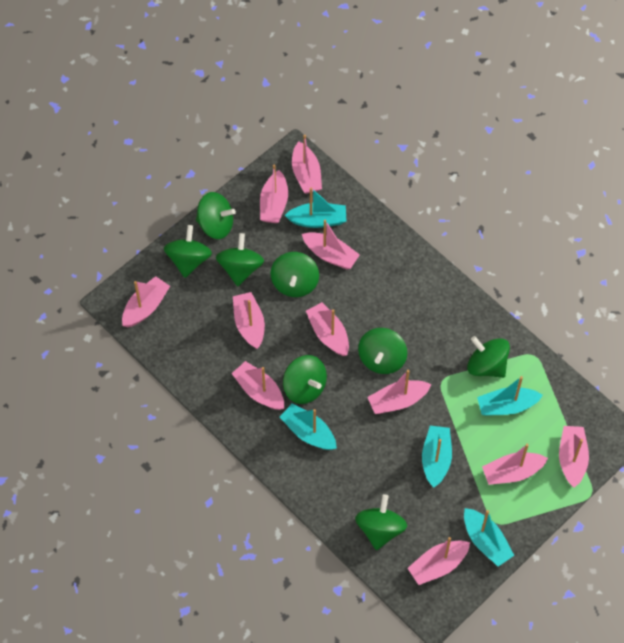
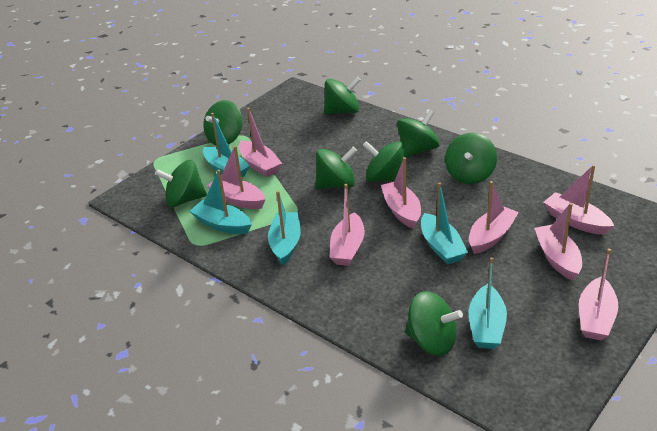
pink boat: 11 -> 8

